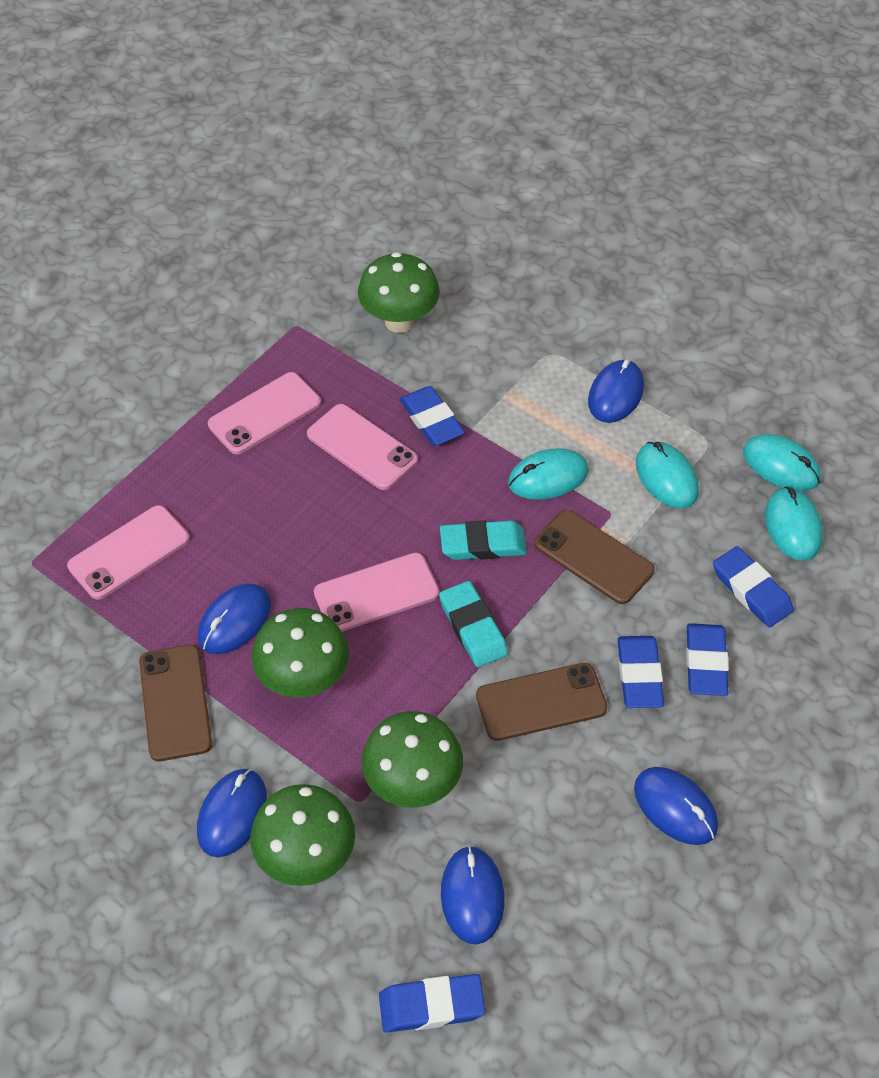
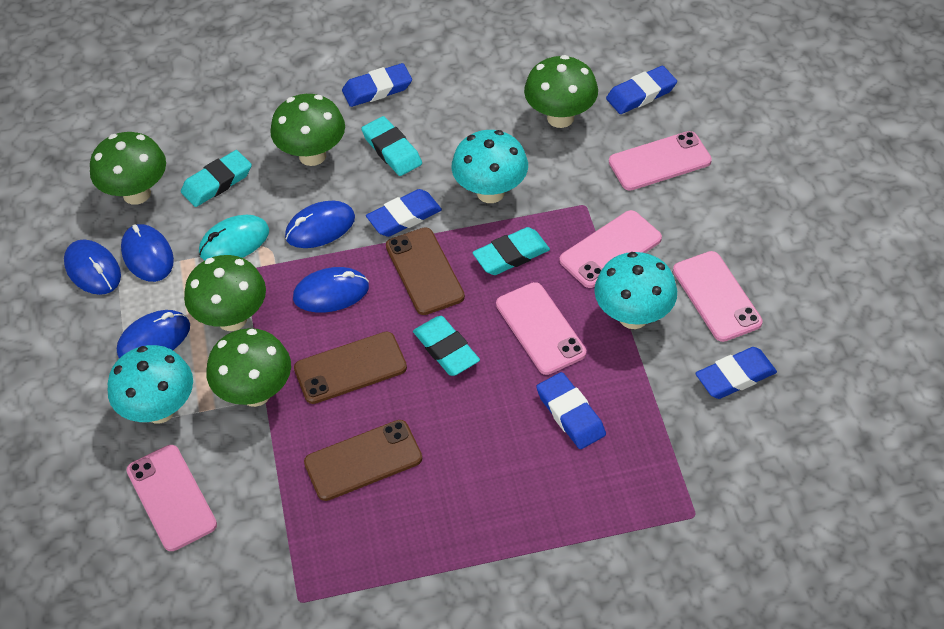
green mushroom: 4 -> 5
pink phone: 4 -> 5
turquoise eraser: 2 -> 4
turquoise mouse: 4 -> 1
turquoise mushroom: 0 -> 3

